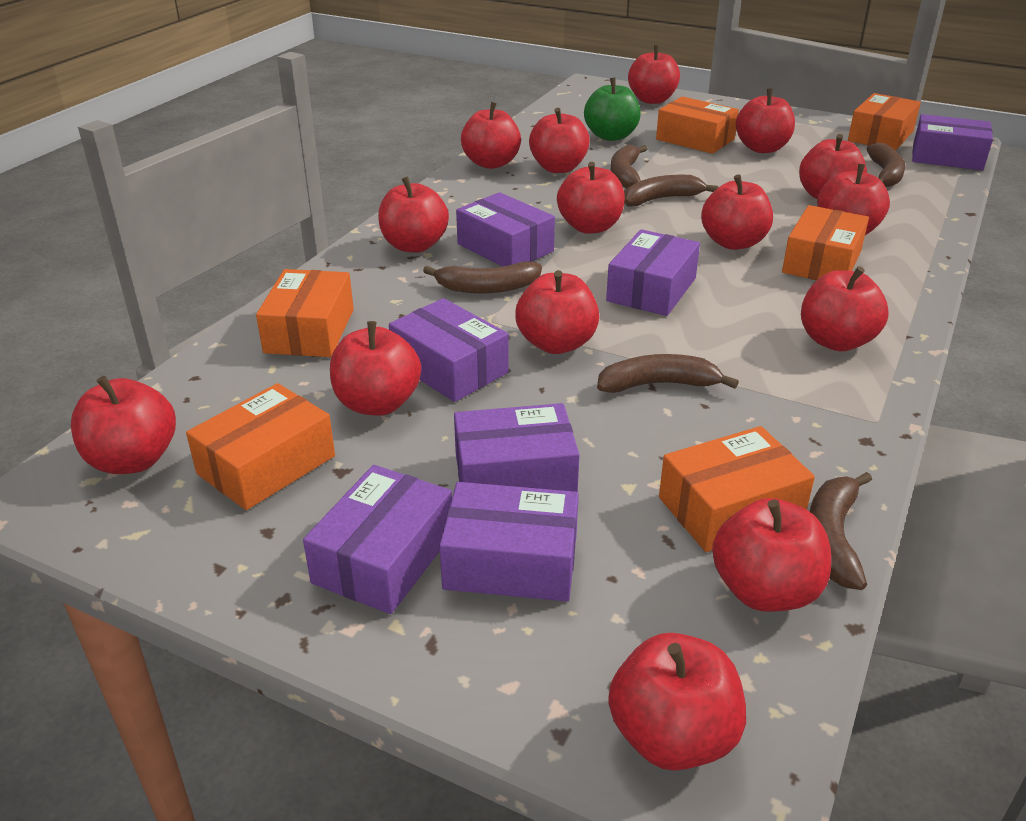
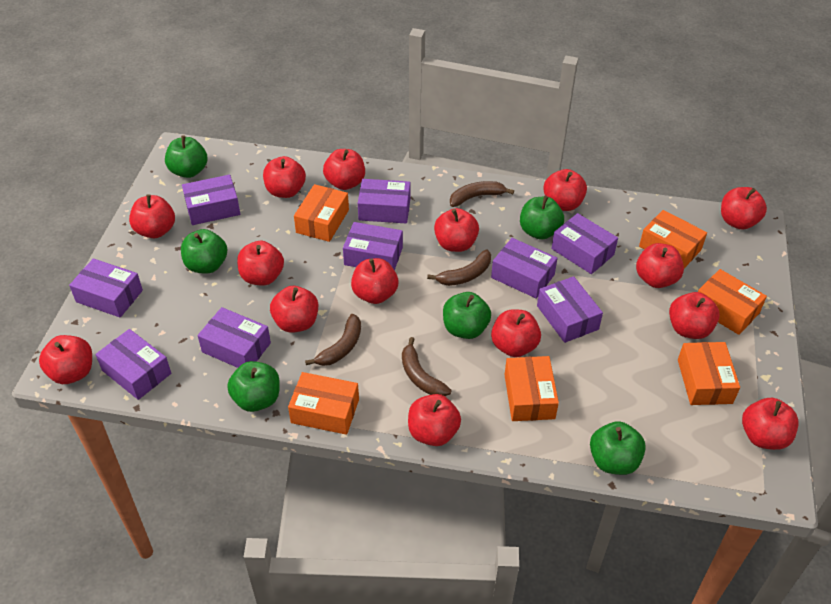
brown banana: 6 -> 4
green apple: 1 -> 6
purple box: 7 -> 9

